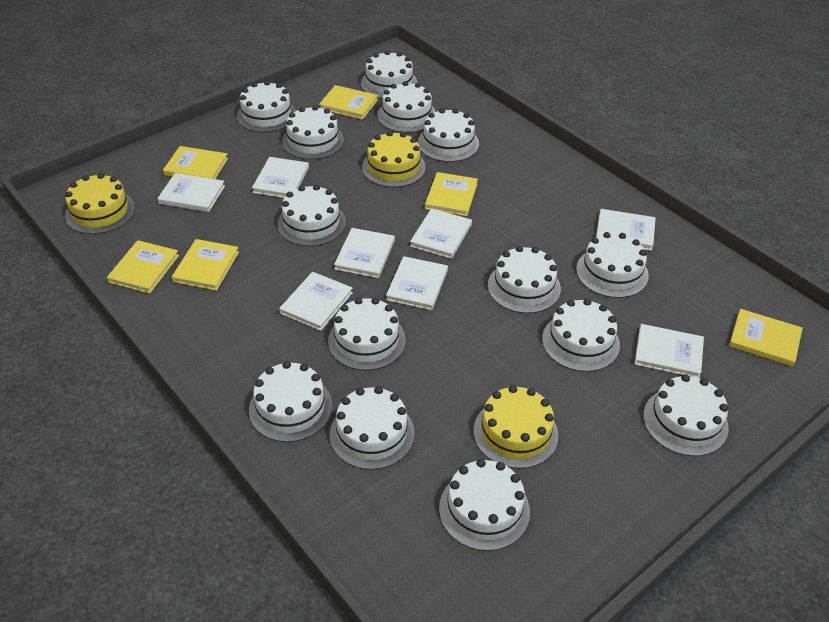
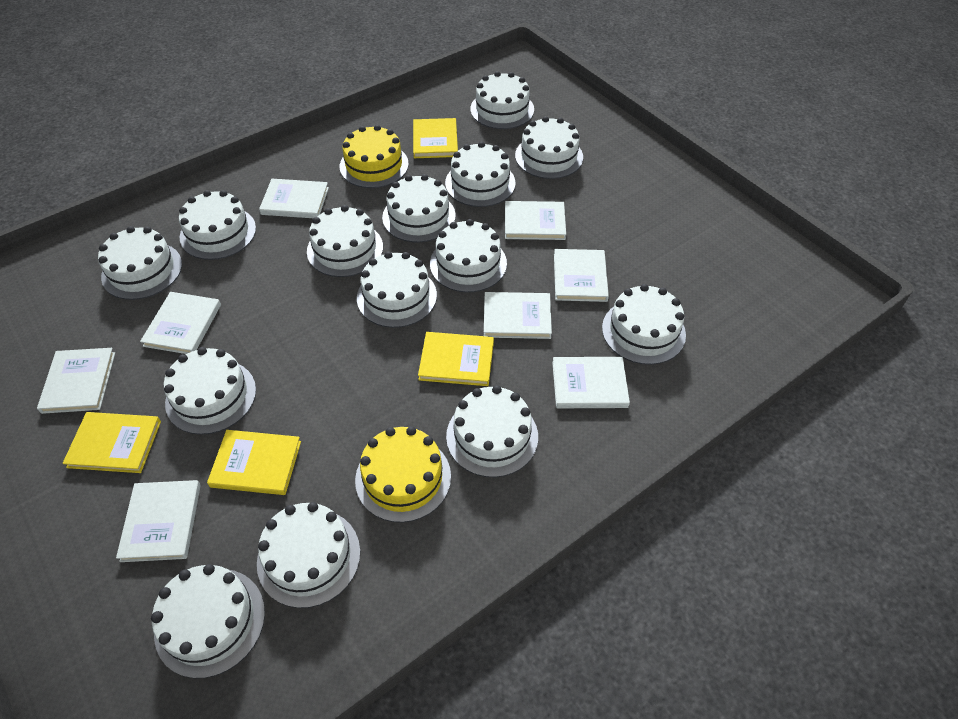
yellow book: 6 -> 4
yellow cake: 3 -> 2

